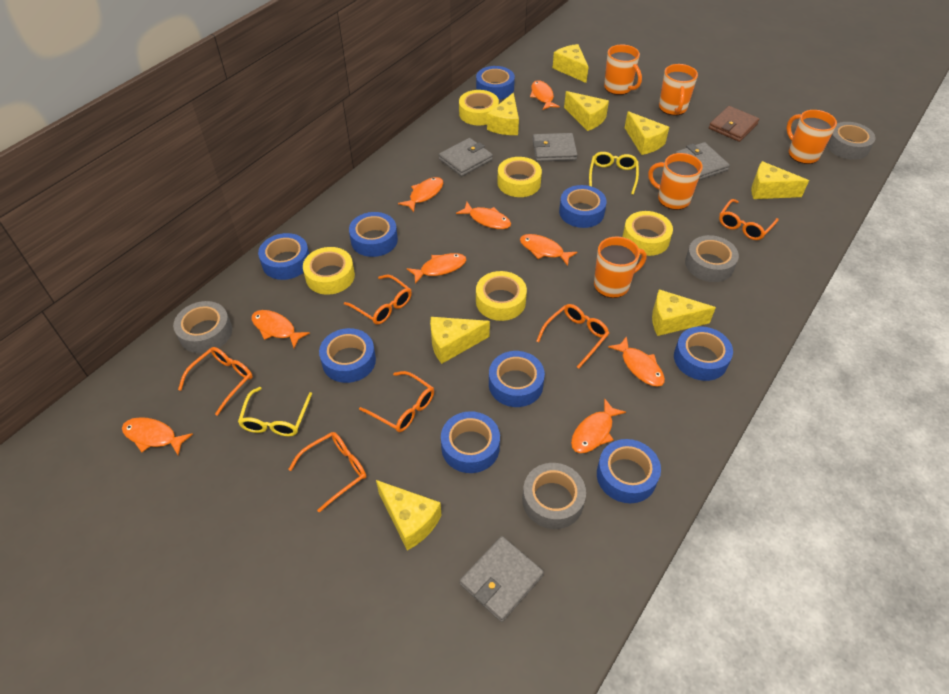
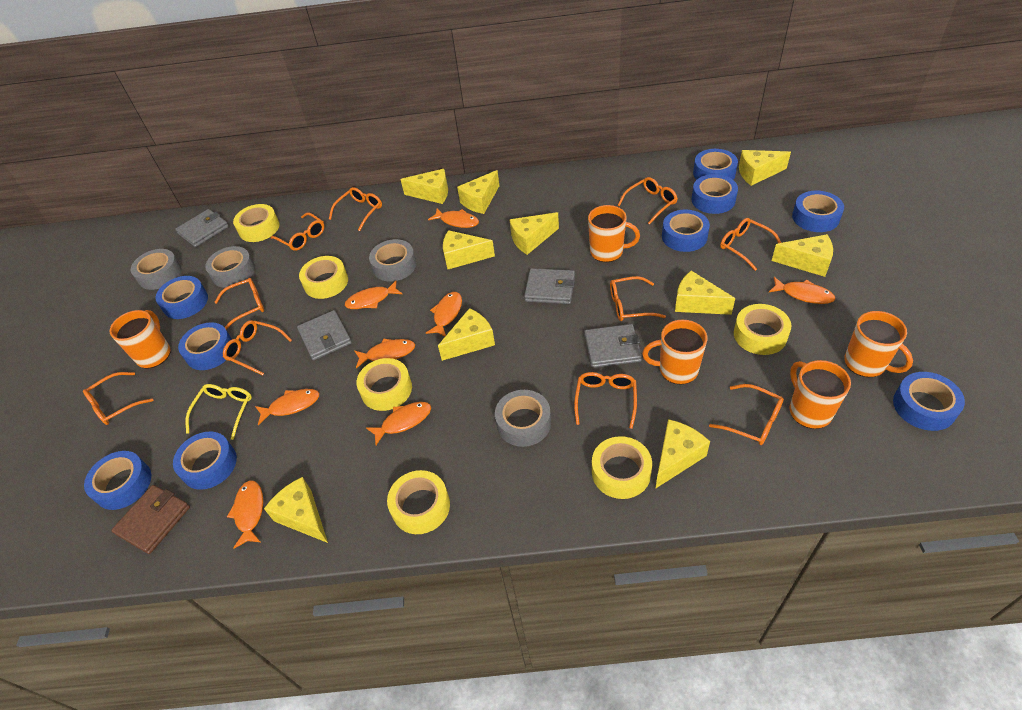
orange fish: 9 -> 8
orange glasses: 6 -> 10
yellow cheese: 8 -> 10
yellow glasses: 2 -> 1
yellow tape: 5 -> 6

